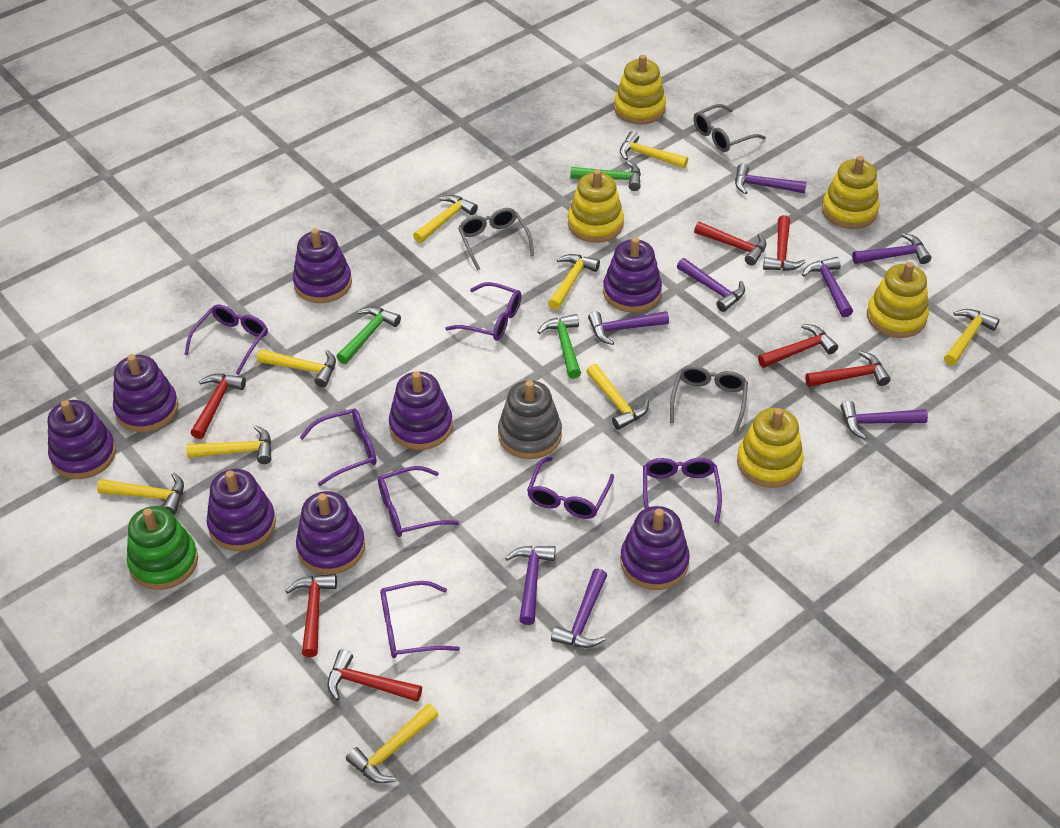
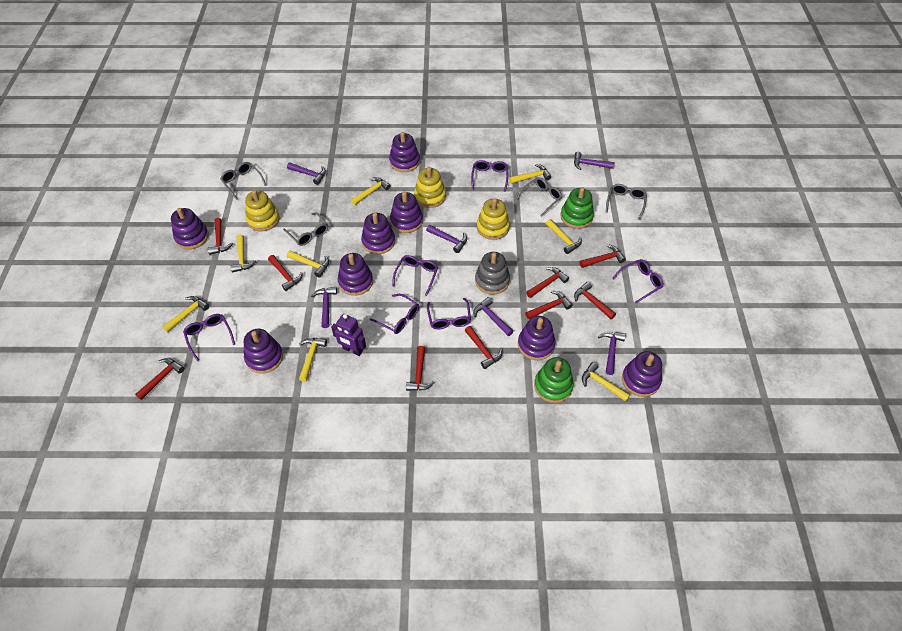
green hammer: 3 -> 0
green stacking toy: 1 -> 2
grey glasses: 3 -> 4
purple glasses: 7 -> 6
purple hammer: 8 -> 6
purple robot: 0 -> 1
red hammer: 7 -> 9
yellow hammer: 9 -> 8
yellow stacking toy: 5 -> 3

